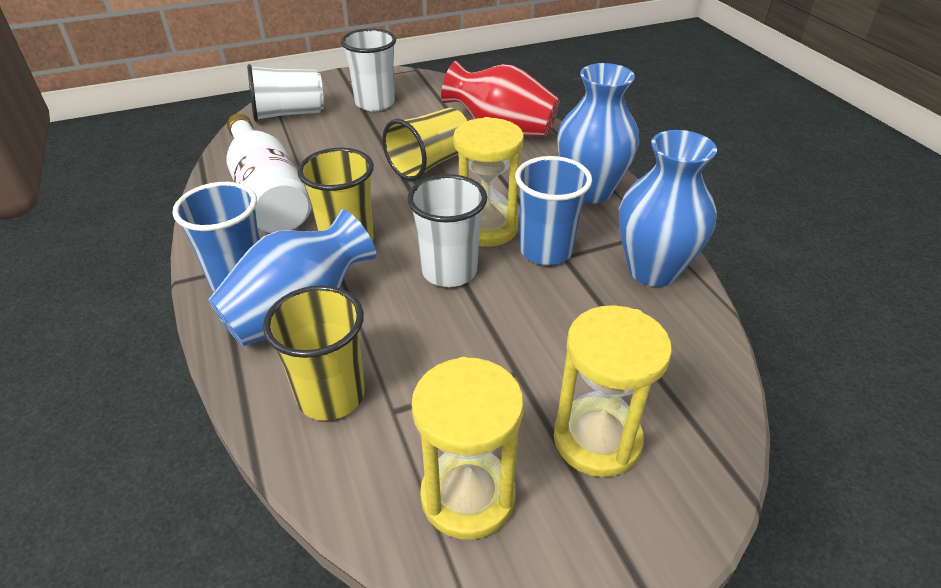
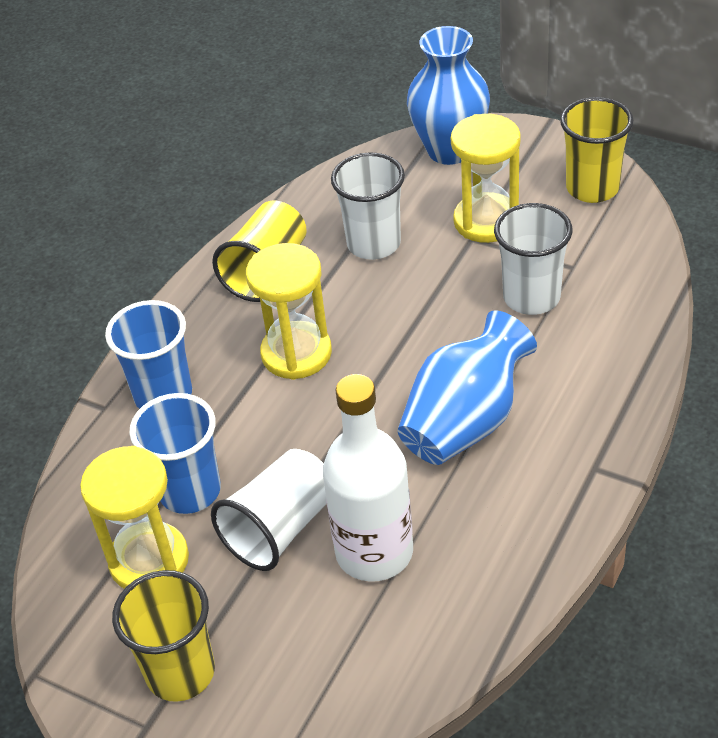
blue vase: 3 -> 2
red vase: 1 -> 0

